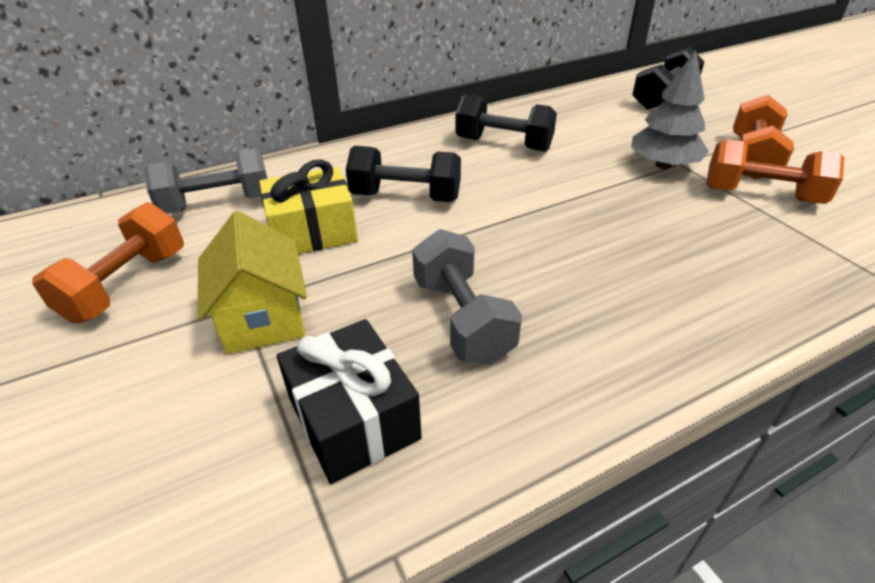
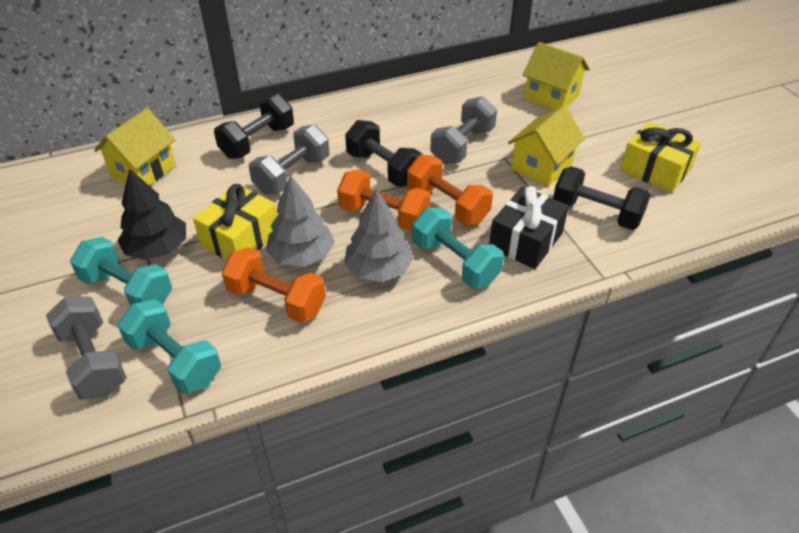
black tree: 0 -> 1
grey dumbbell: 2 -> 3
grey tree: 1 -> 2
turquoise dumbbell: 0 -> 3
yellow gift: 1 -> 2
yellow house: 1 -> 3

